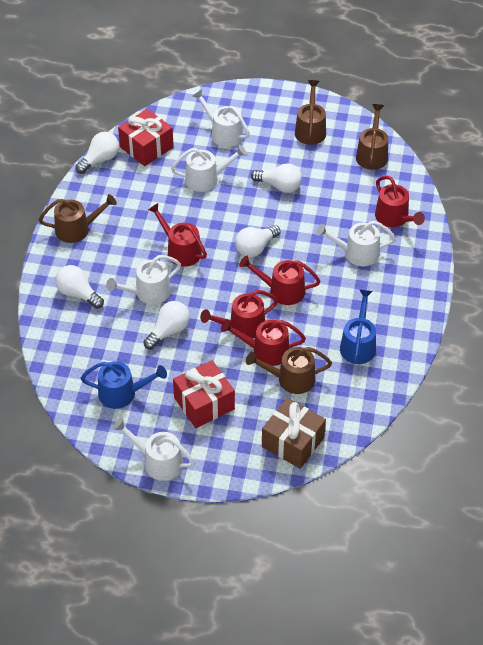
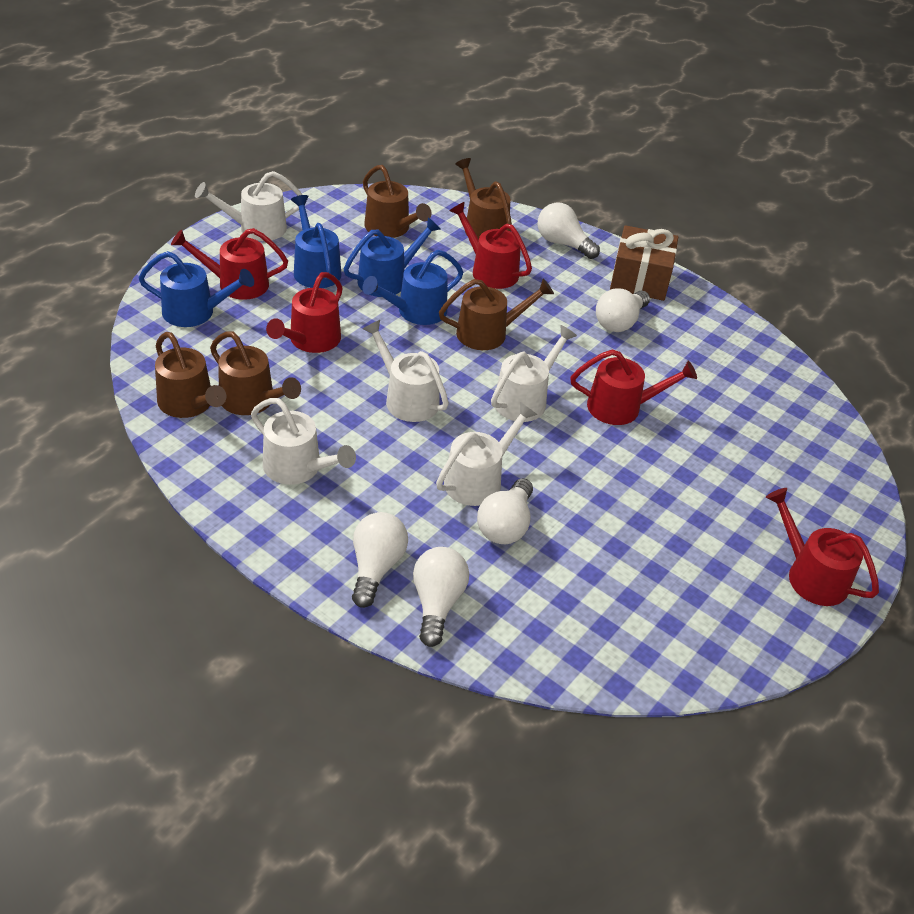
blue watering can: 2 -> 4
brown watering can: 4 -> 5
red gift: 2 -> 0

